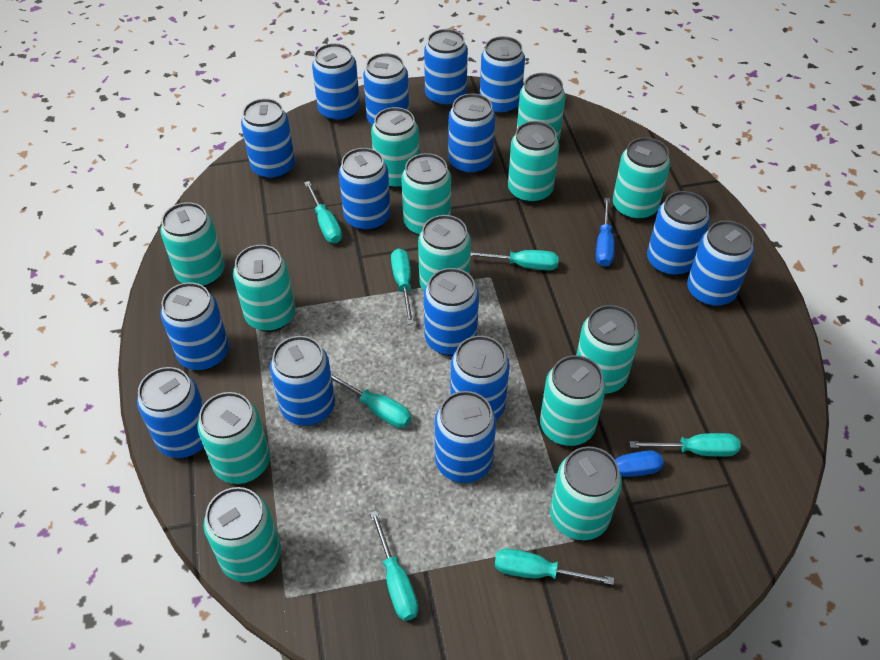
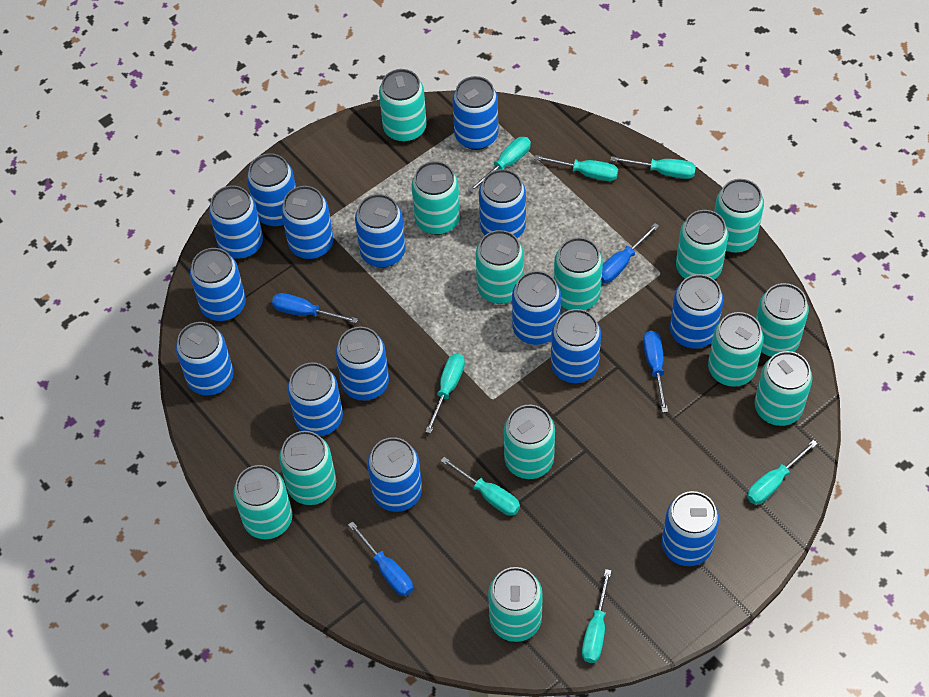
blue screwdriver: 2 -> 4

